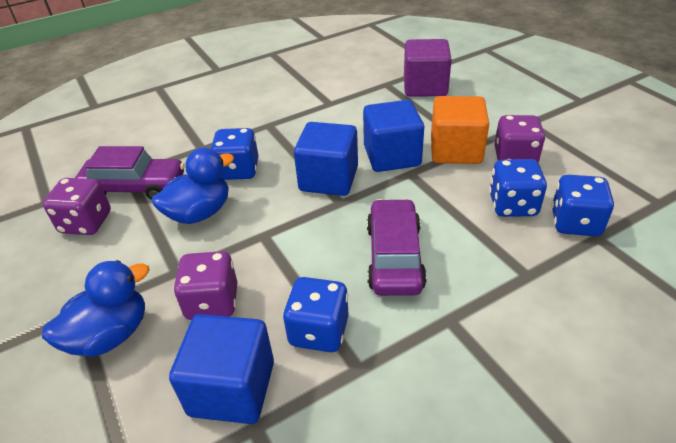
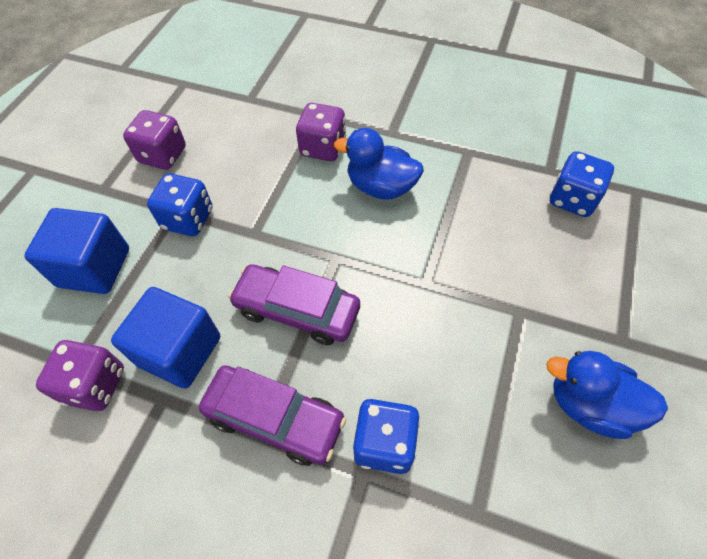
blue cube: 3 -> 2
blue dice: 4 -> 3
orange cube: 1 -> 0
purple cube: 1 -> 0

